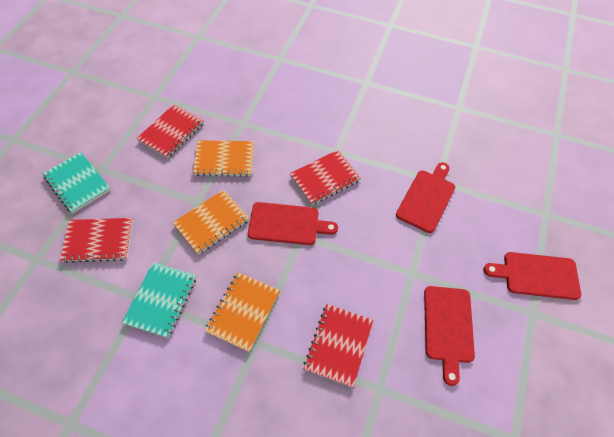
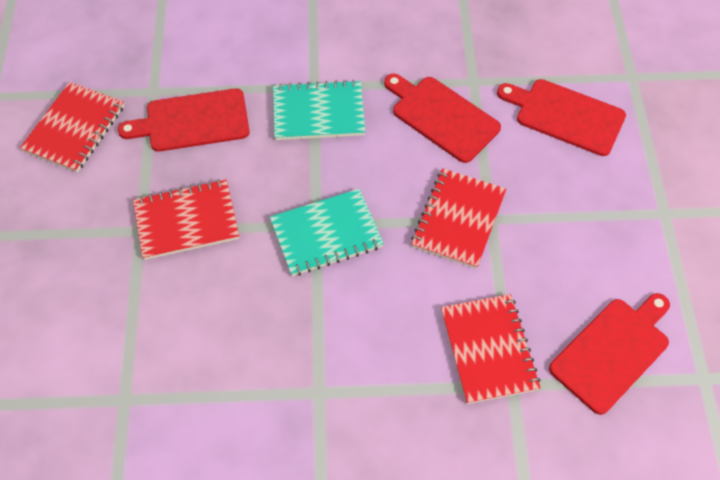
orange notebook: 3 -> 0

